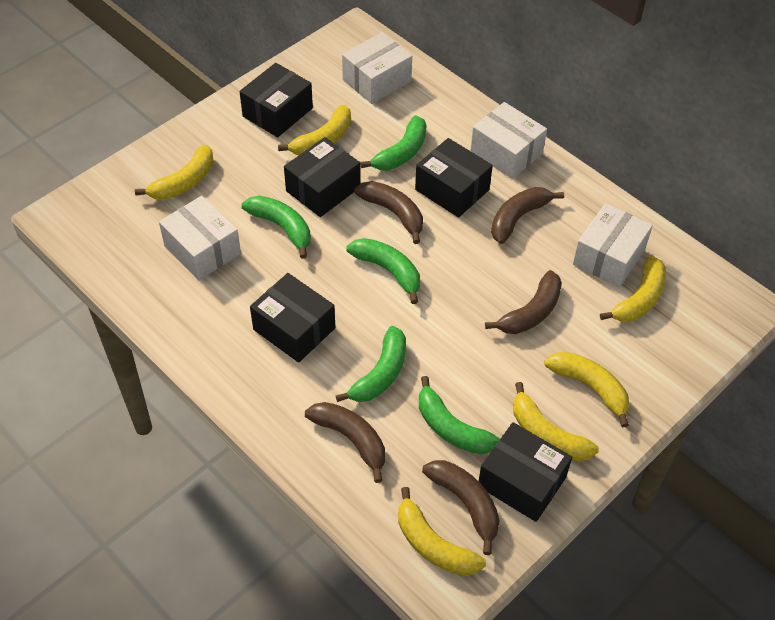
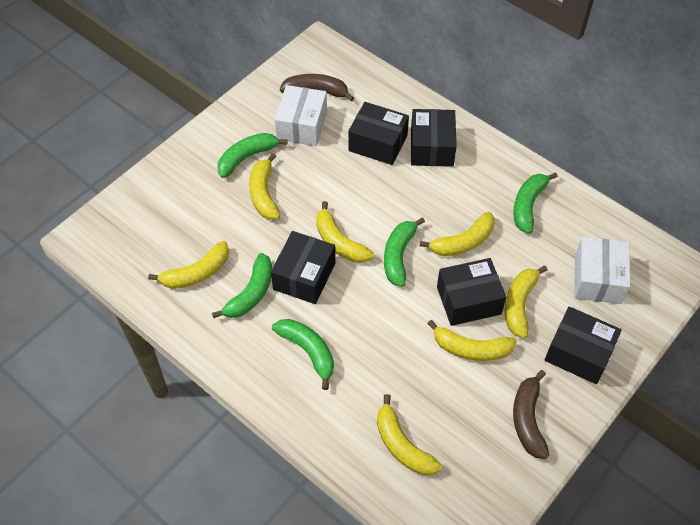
brown banana: 5 -> 2
white box: 4 -> 2
yellow banana: 6 -> 7

